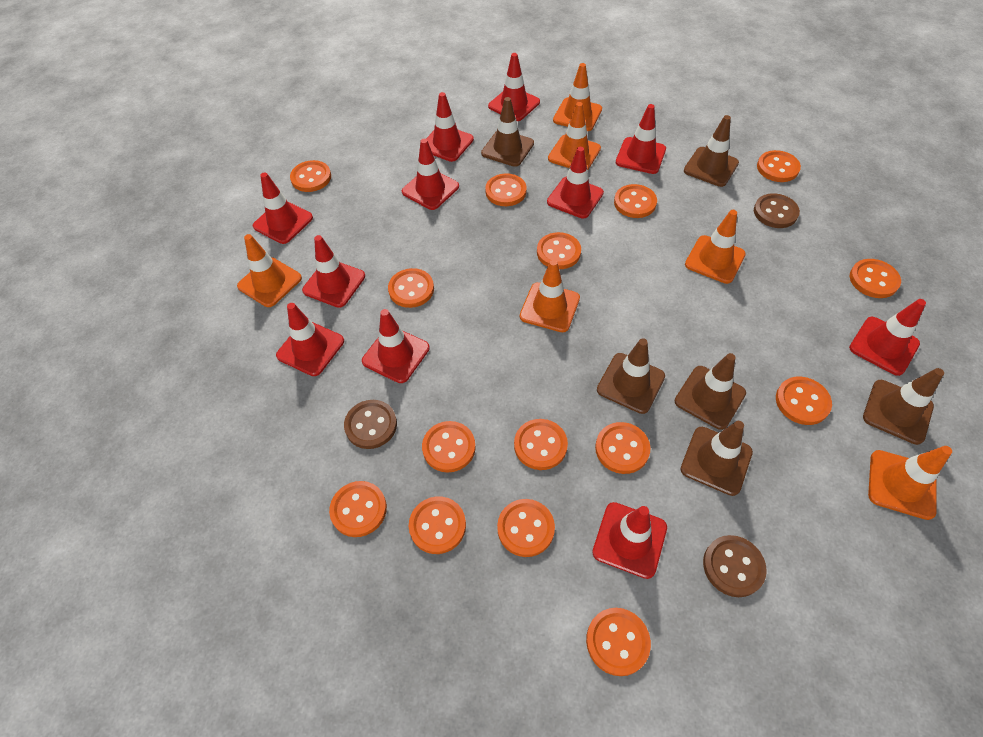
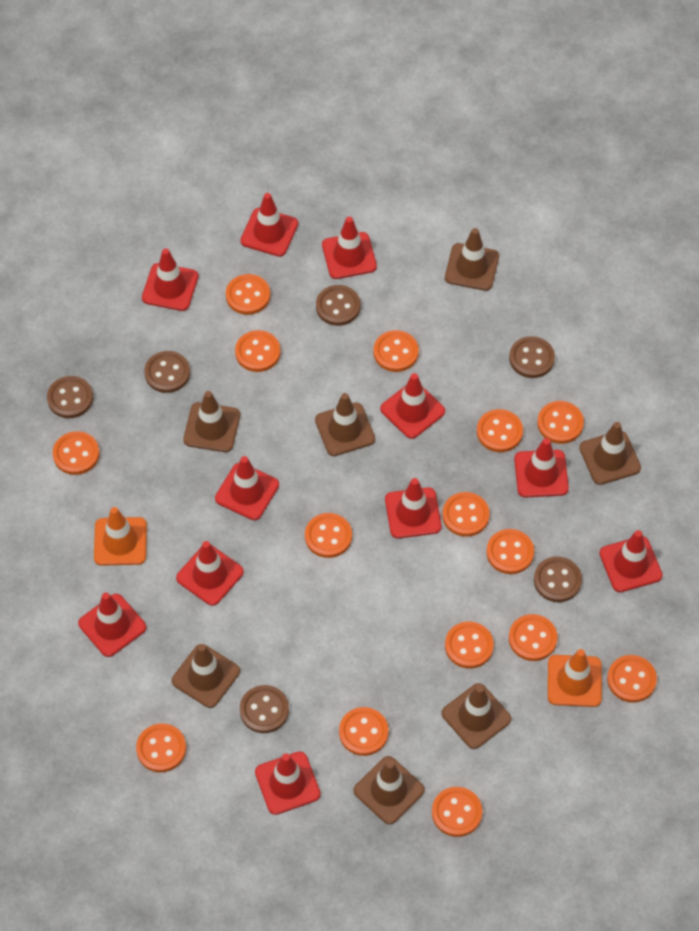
brown button: 3 -> 6
brown traffic cone: 6 -> 7
orange traffic cone: 6 -> 2

